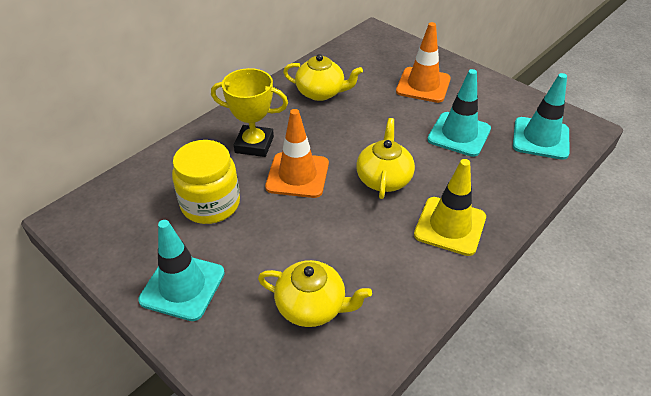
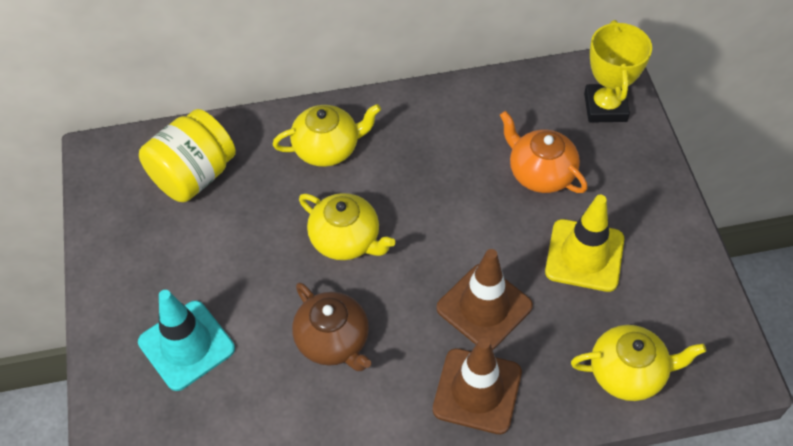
brown teapot: 0 -> 1
brown traffic cone: 0 -> 2
orange teapot: 0 -> 1
orange traffic cone: 2 -> 0
turquoise traffic cone: 3 -> 1

